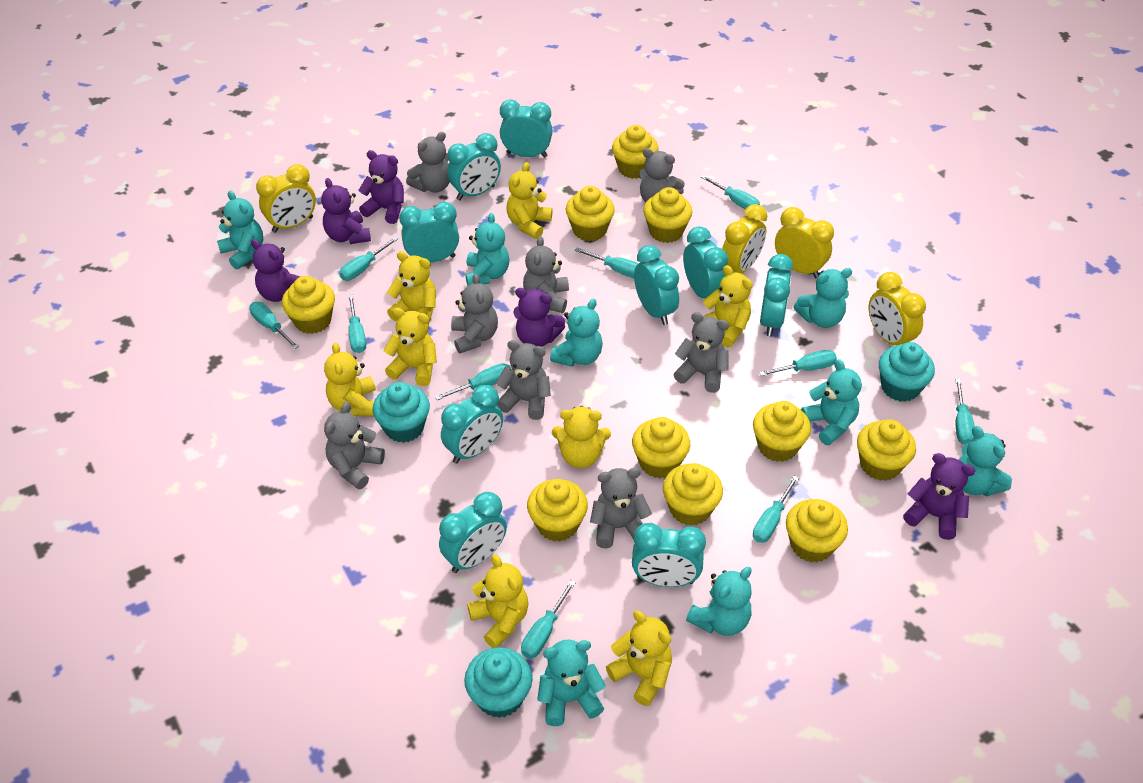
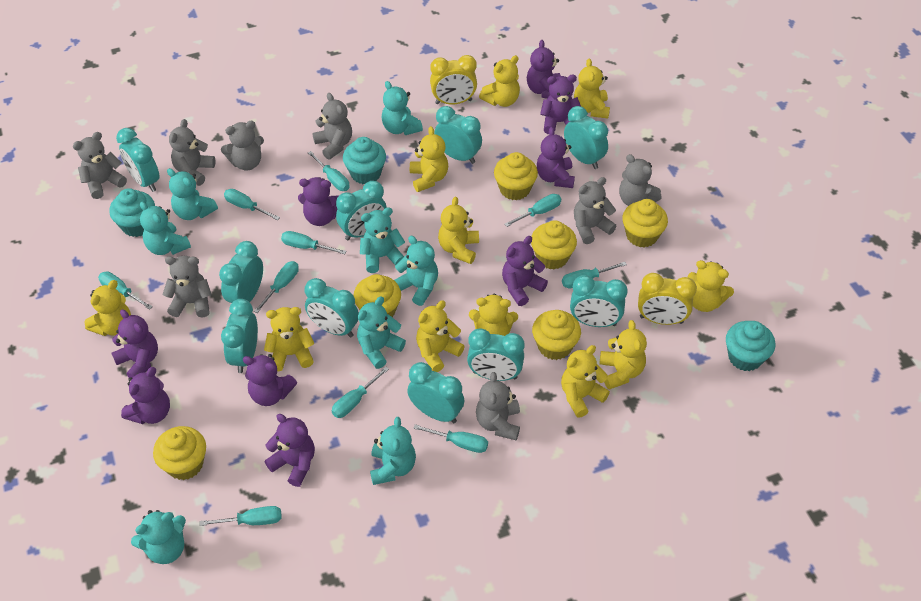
purple teddy bear: 5 -> 9
turquoise clock: 9 -> 10
yellow clock: 4 -> 2
yellow cupcake: 10 -> 6
yellow teddy bear: 8 -> 11

